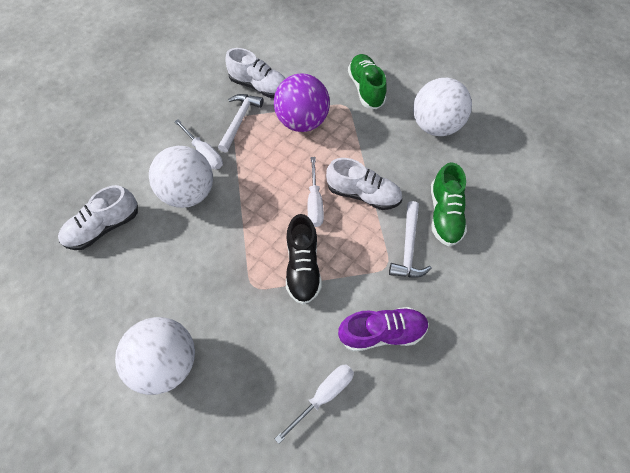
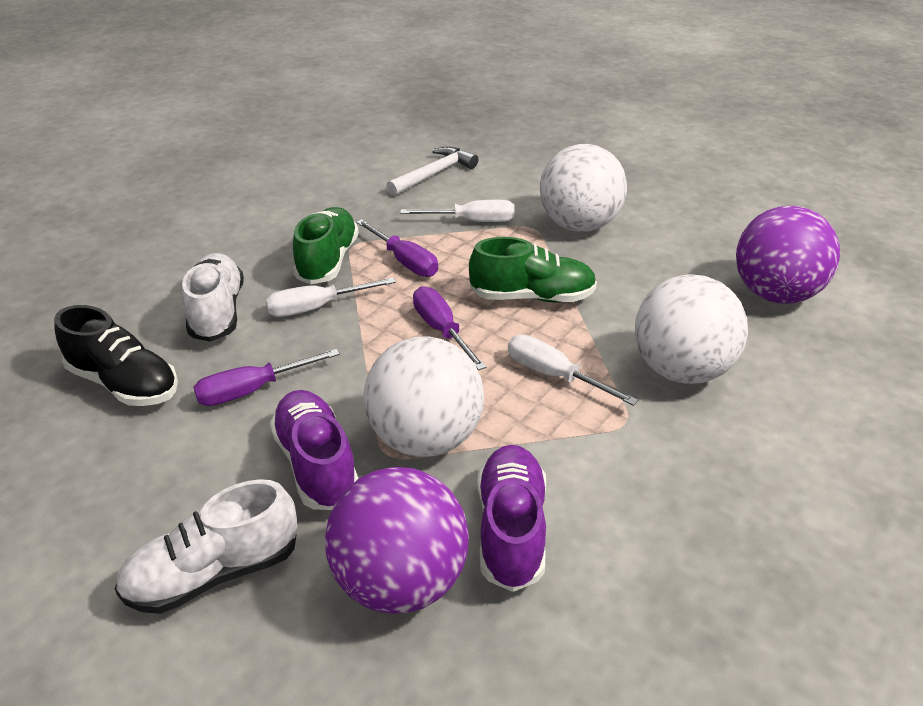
purple ball: 1 -> 2
purple screwdriver: 0 -> 3
purple shoe: 1 -> 2
white hammer: 2 -> 1
white shoe: 3 -> 2

